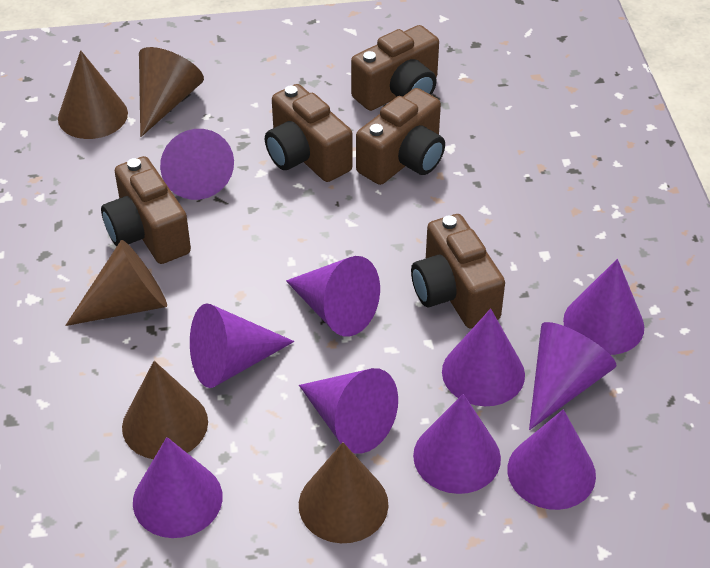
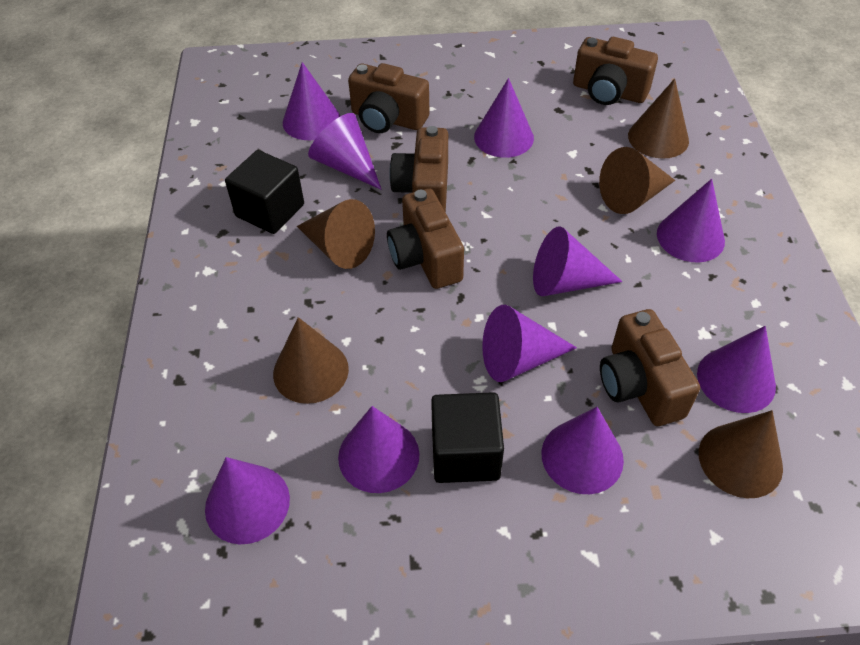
black cube: 0 -> 2

